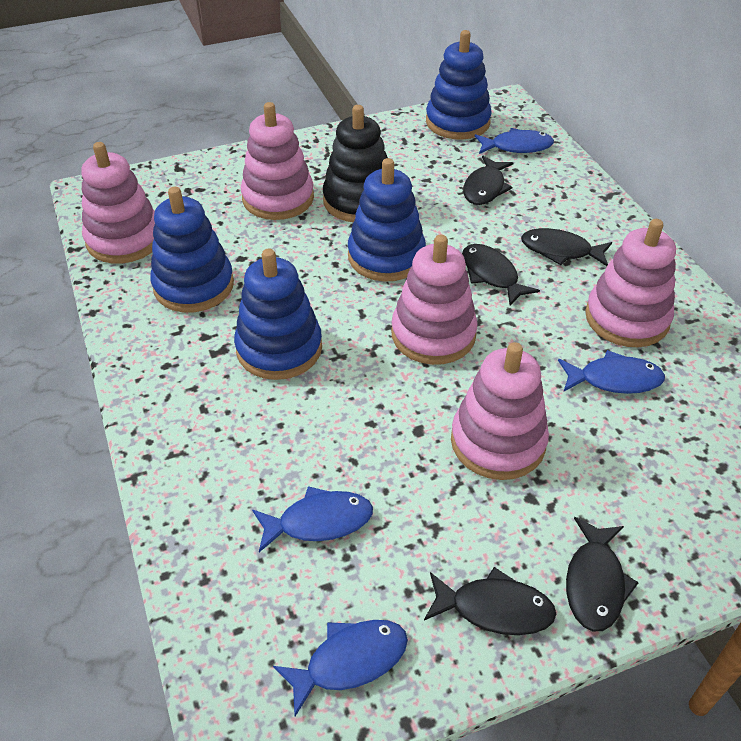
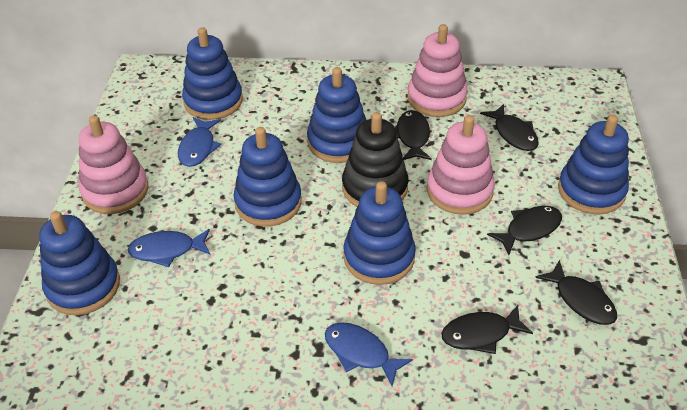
blue fish: 4 -> 3
blue stacking toy: 4 -> 6
pink stacking toy: 5 -> 3

